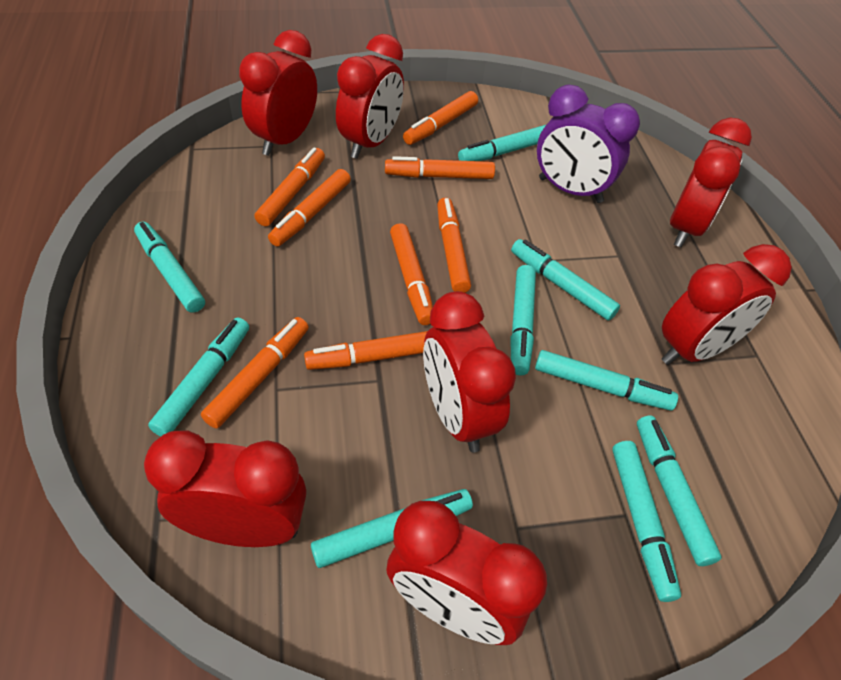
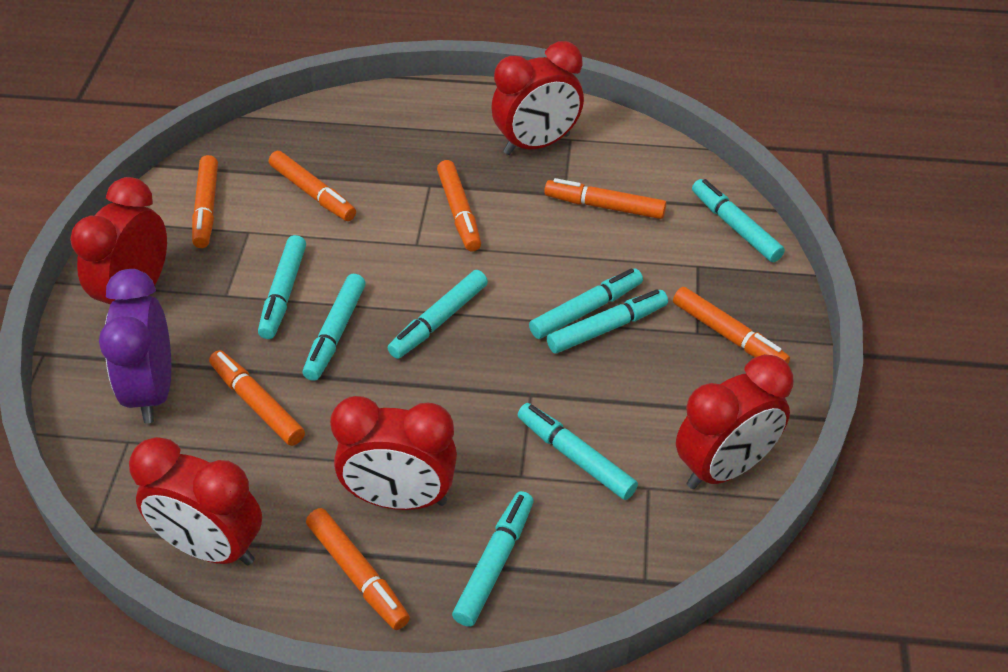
orange marker: 8 -> 7
red clock: 7 -> 5
turquoise marker: 9 -> 8

